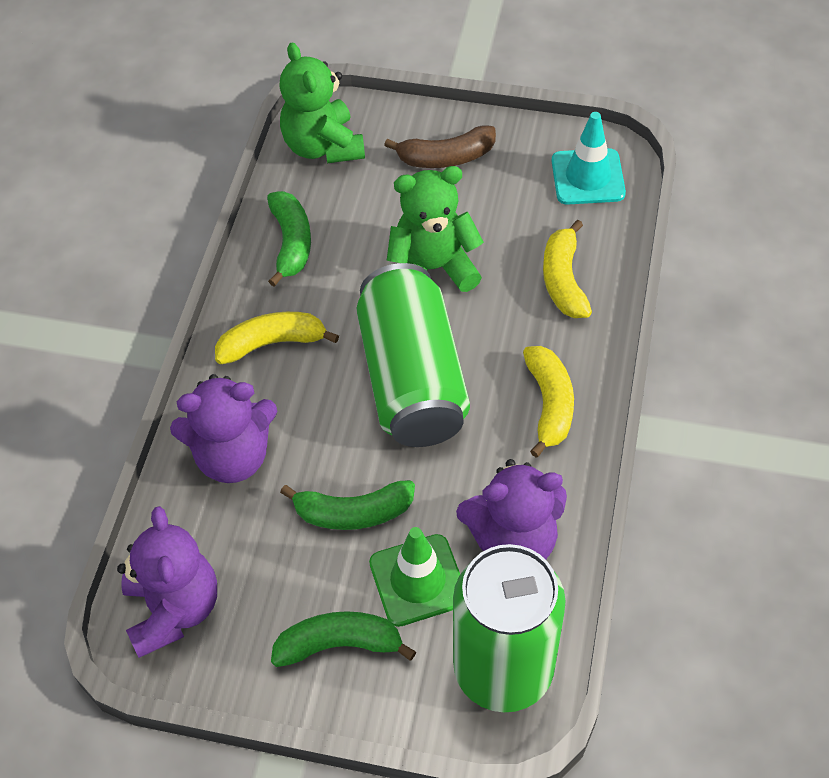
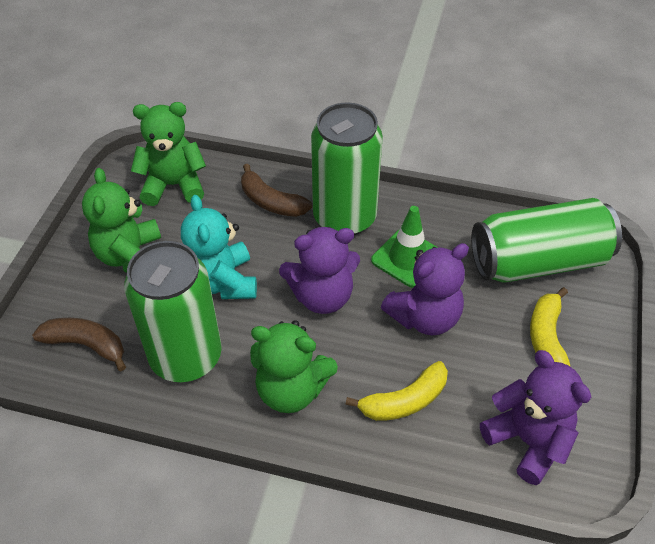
brown banana: 1 -> 2
green banana: 3 -> 0
green can: 2 -> 3
green teddy bear: 2 -> 3
turquoise teddy bear: 0 -> 1
turquoise traffic cone: 1 -> 0
yellow banana: 3 -> 2

